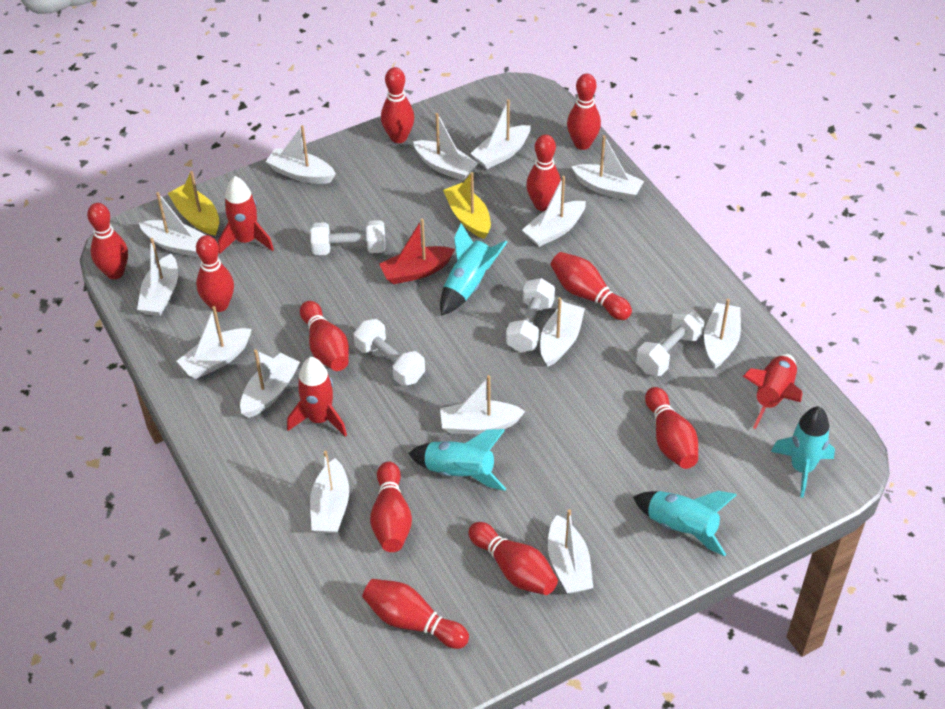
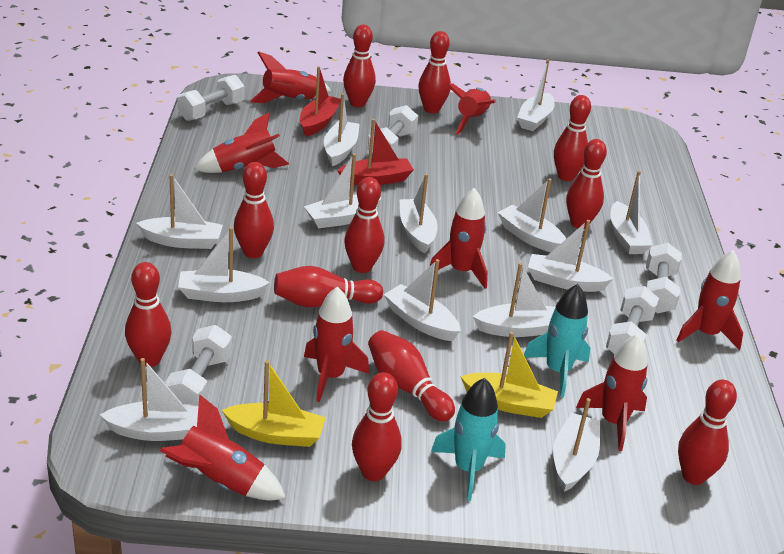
red boat: 1 -> 2
red rocket: 3 -> 8
turquoise rocket: 4 -> 2
white boat: 14 -> 13
white dumbbell: 4 -> 5

